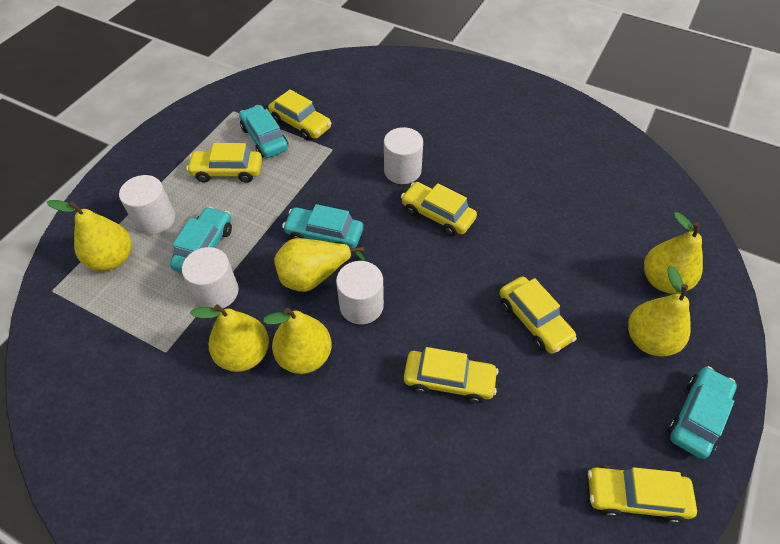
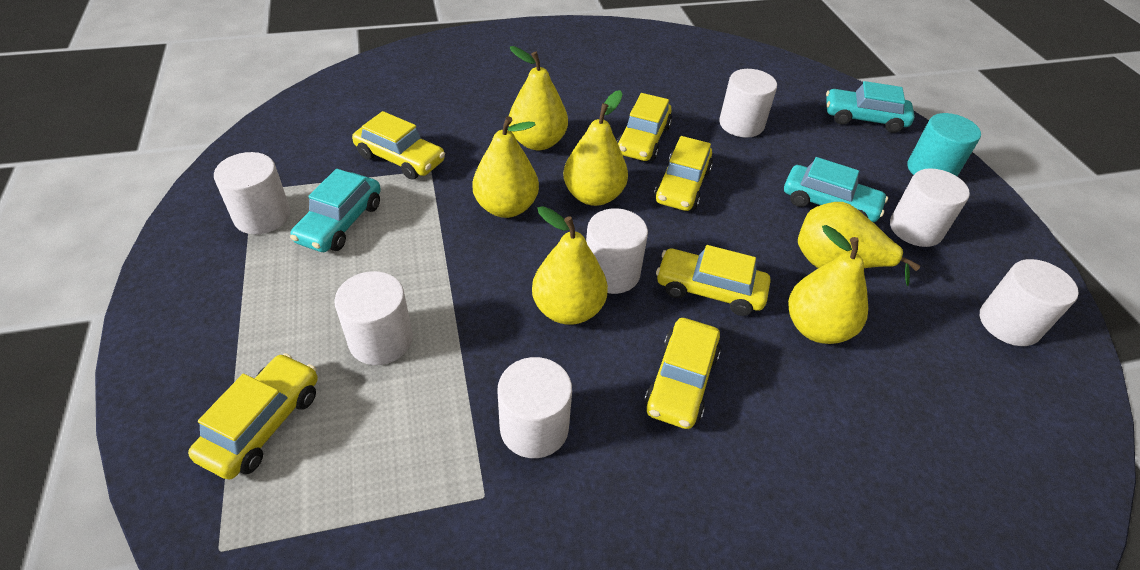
turquoise car: 4 -> 3
turquoise cylinder: 0 -> 1
white cylinder: 4 -> 7

